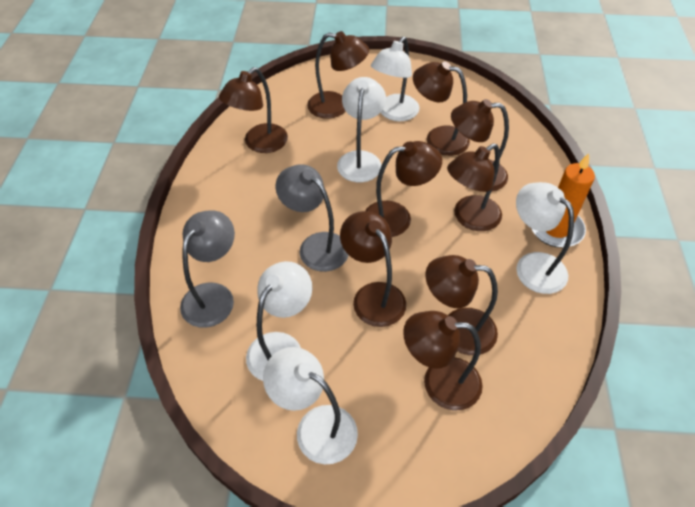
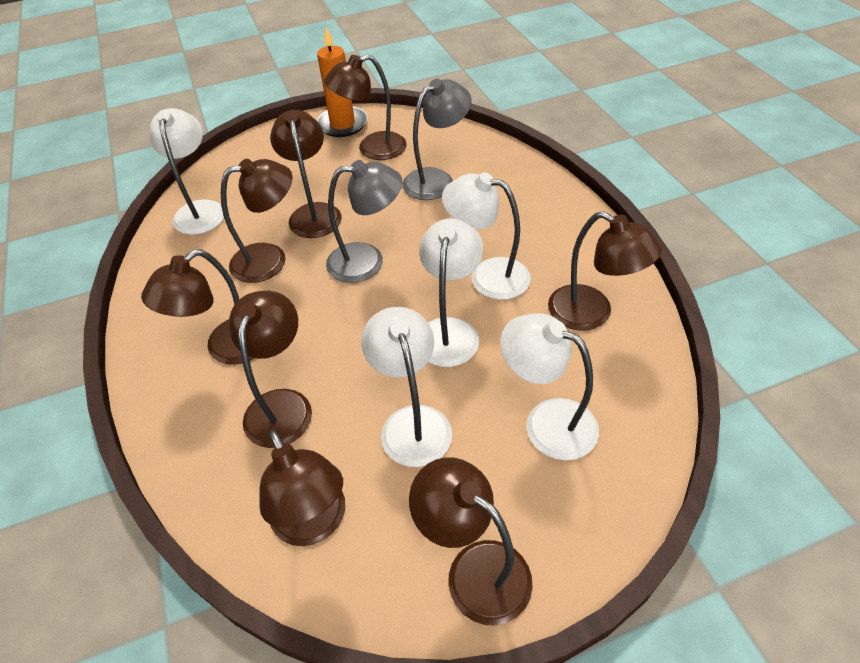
brown lamp: 9 -> 8

